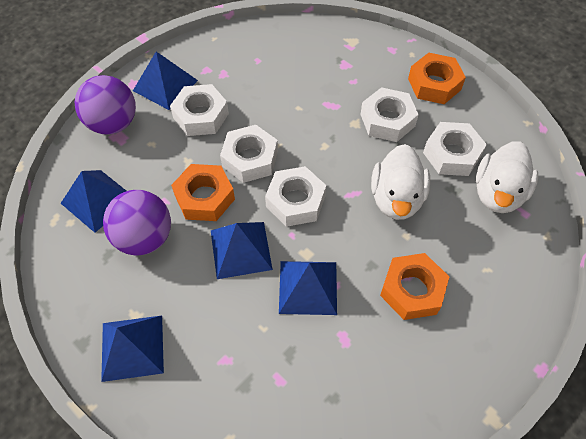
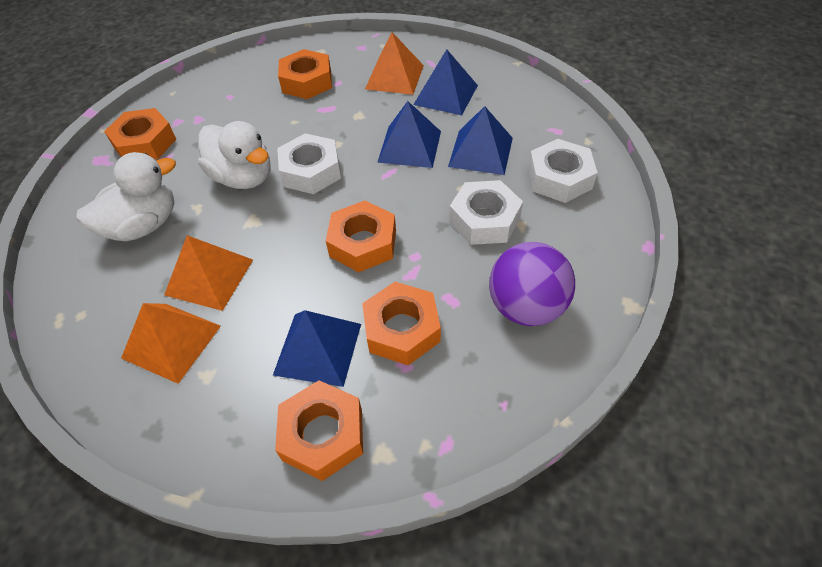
blue pyramid: 5 -> 4
orange nut: 3 -> 5
orange pyramid: 0 -> 3
purple ball: 2 -> 1
white nut: 5 -> 3

